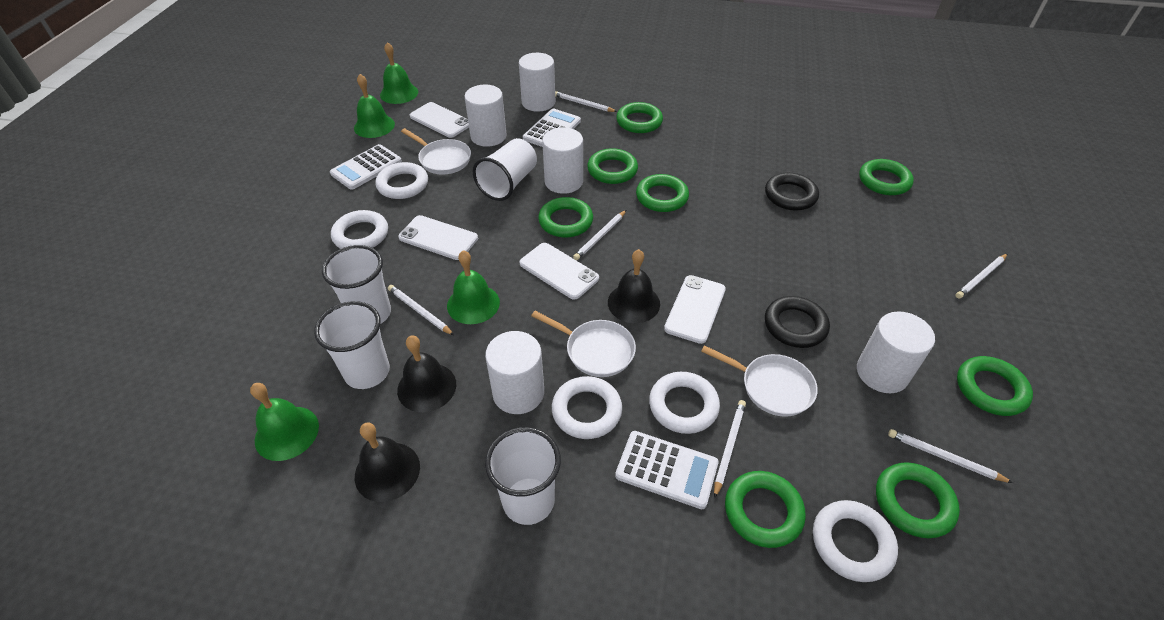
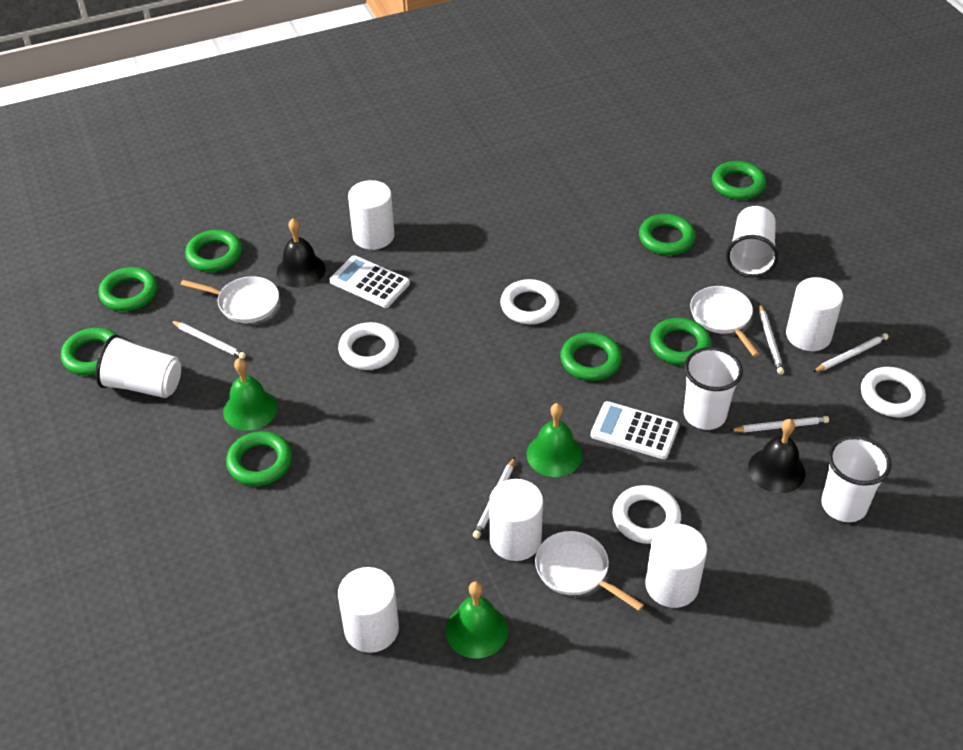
black bell: 3 -> 2
black ring: 2 -> 0
green bell: 4 -> 3
white calculator: 3 -> 2
white pencil: 6 -> 5
white phone: 4 -> 0
white ring: 5 -> 4

